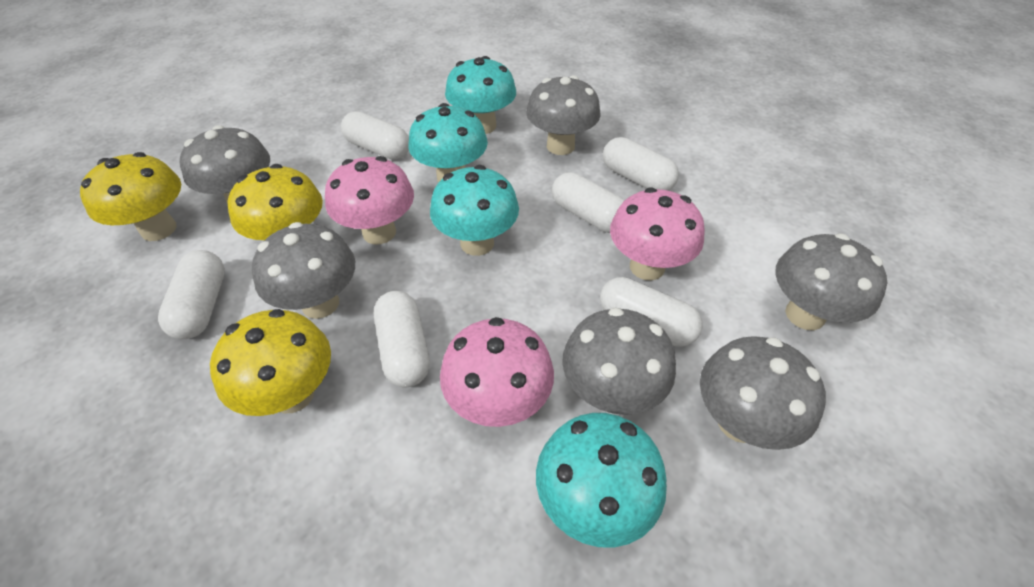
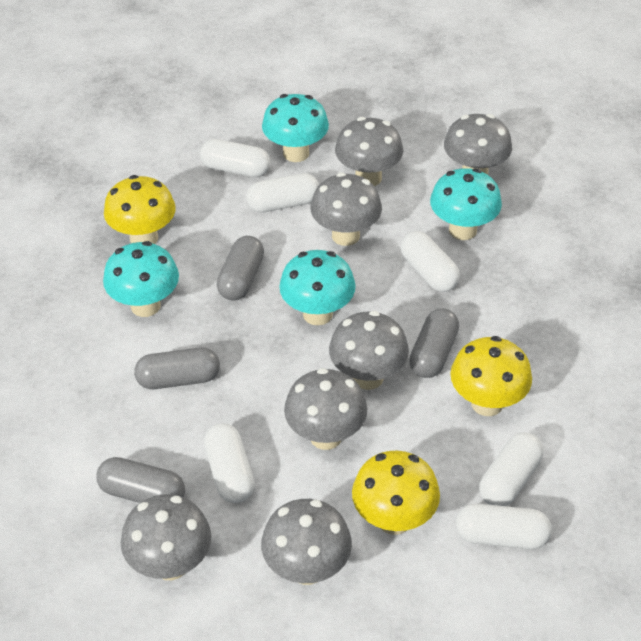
grey capsule: 0 -> 4
grey mushroom: 6 -> 7
pink mushroom: 3 -> 0

